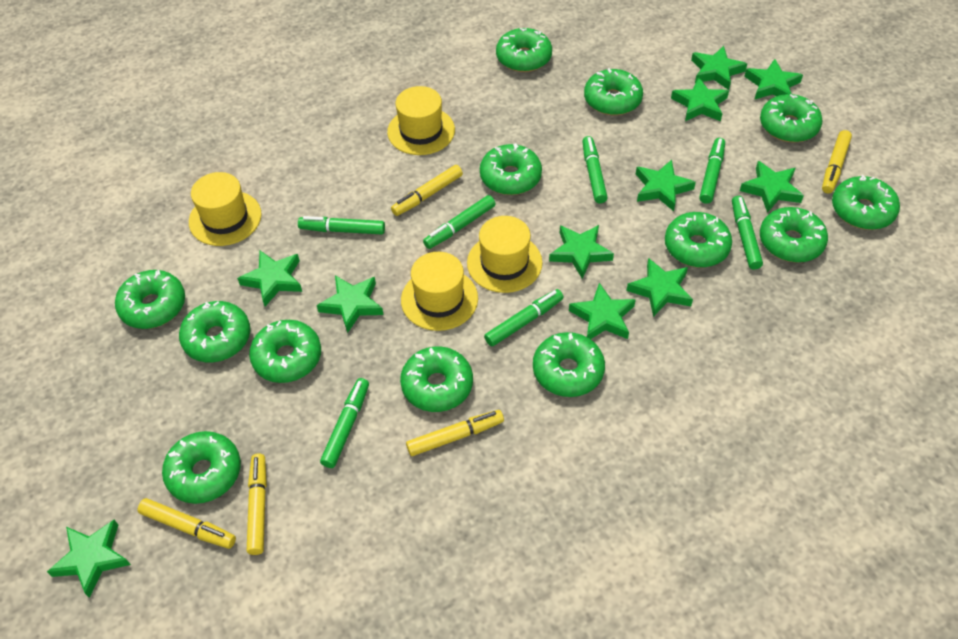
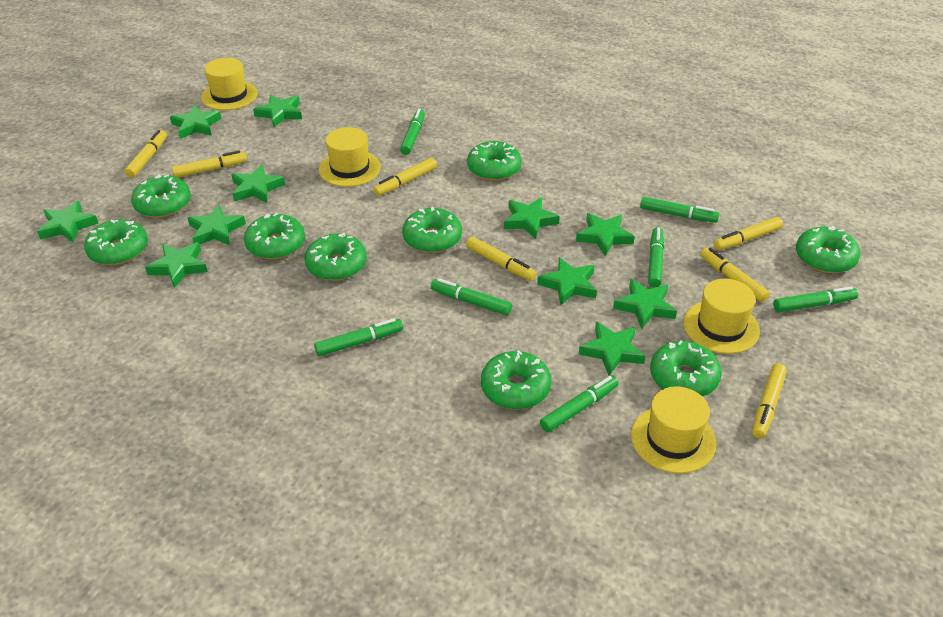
green donut: 13 -> 9
yellow marker: 5 -> 7

